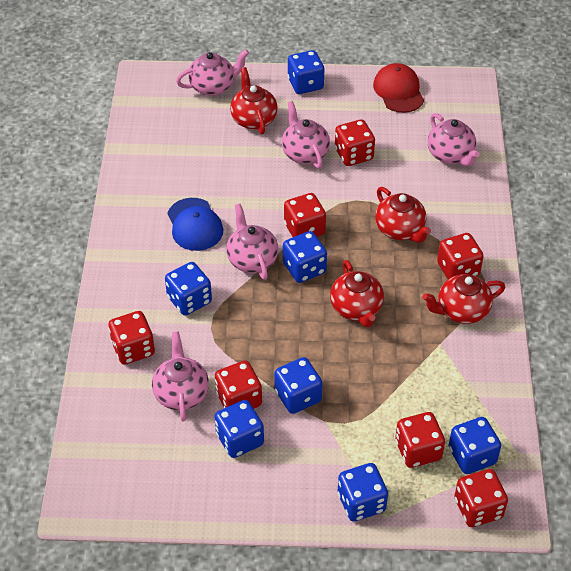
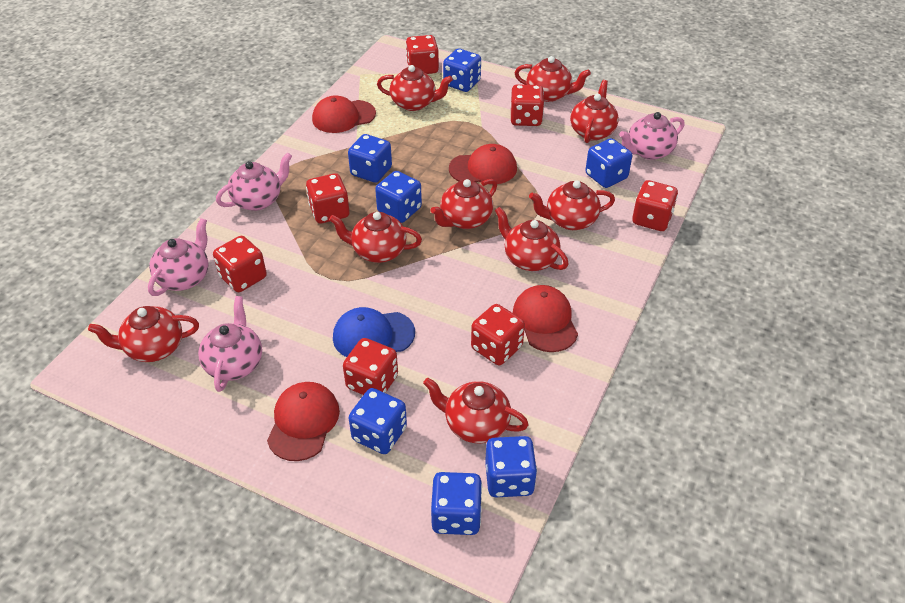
pink teapot: 5 -> 4
red cap: 1 -> 4
red teapot: 4 -> 9

